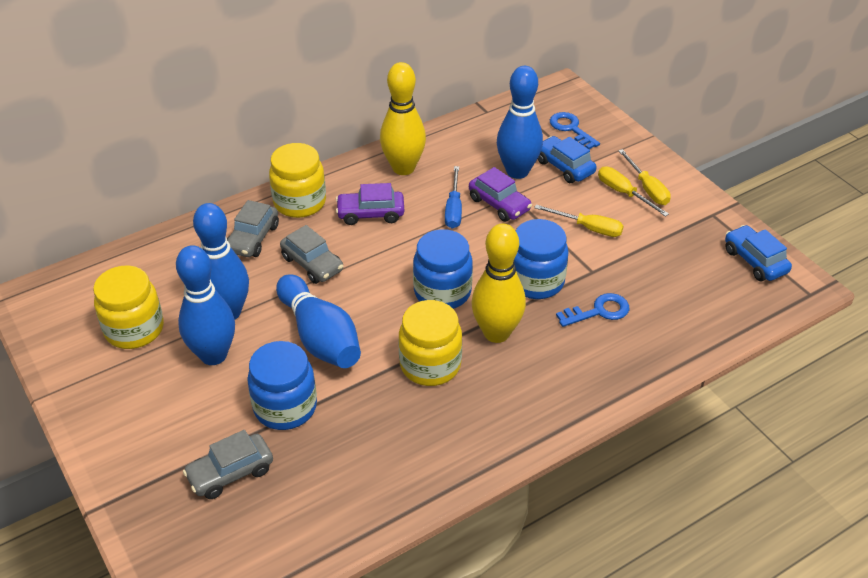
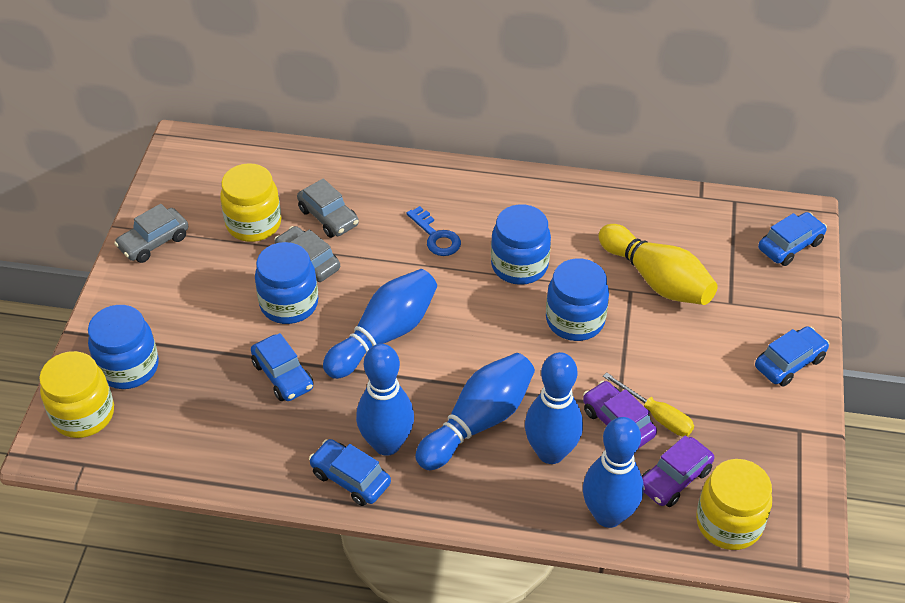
blue bowling pin: 4 -> 5
blue car: 2 -> 4
blue jar: 3 -> 4
blue key: 2 -> 1
blue screwdriver: 1 -> 0
yellow bowling pin: 2 -> 1
yellow screwdriver: 3 -> 1

